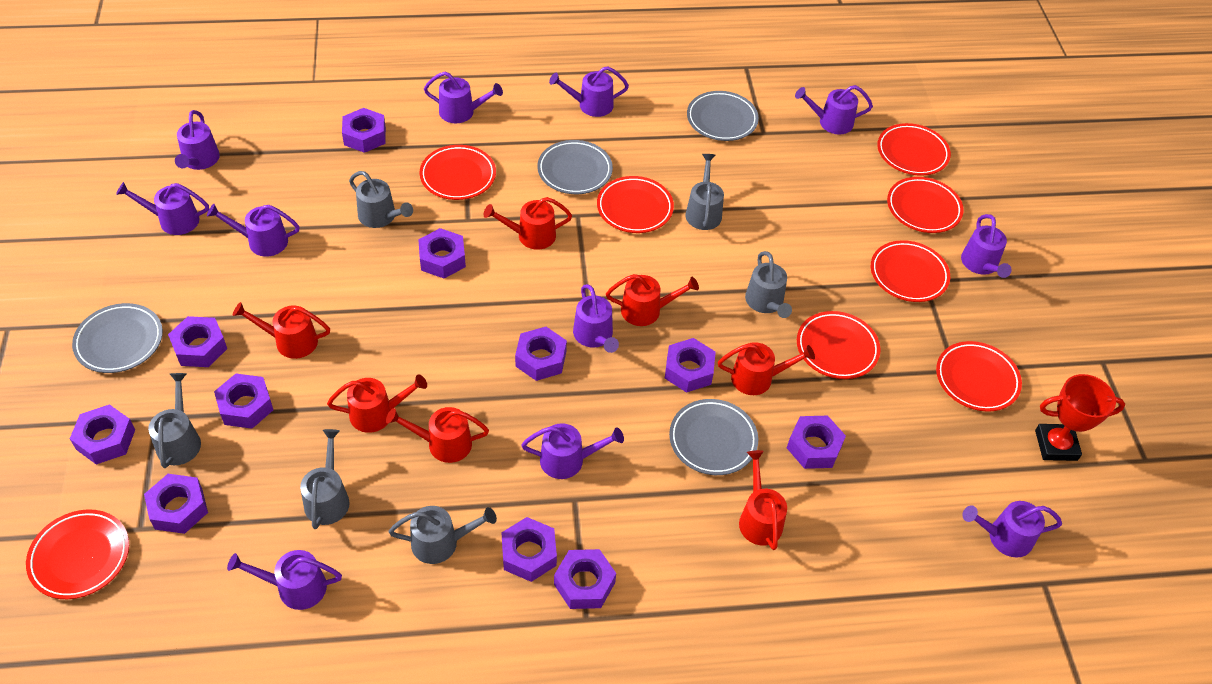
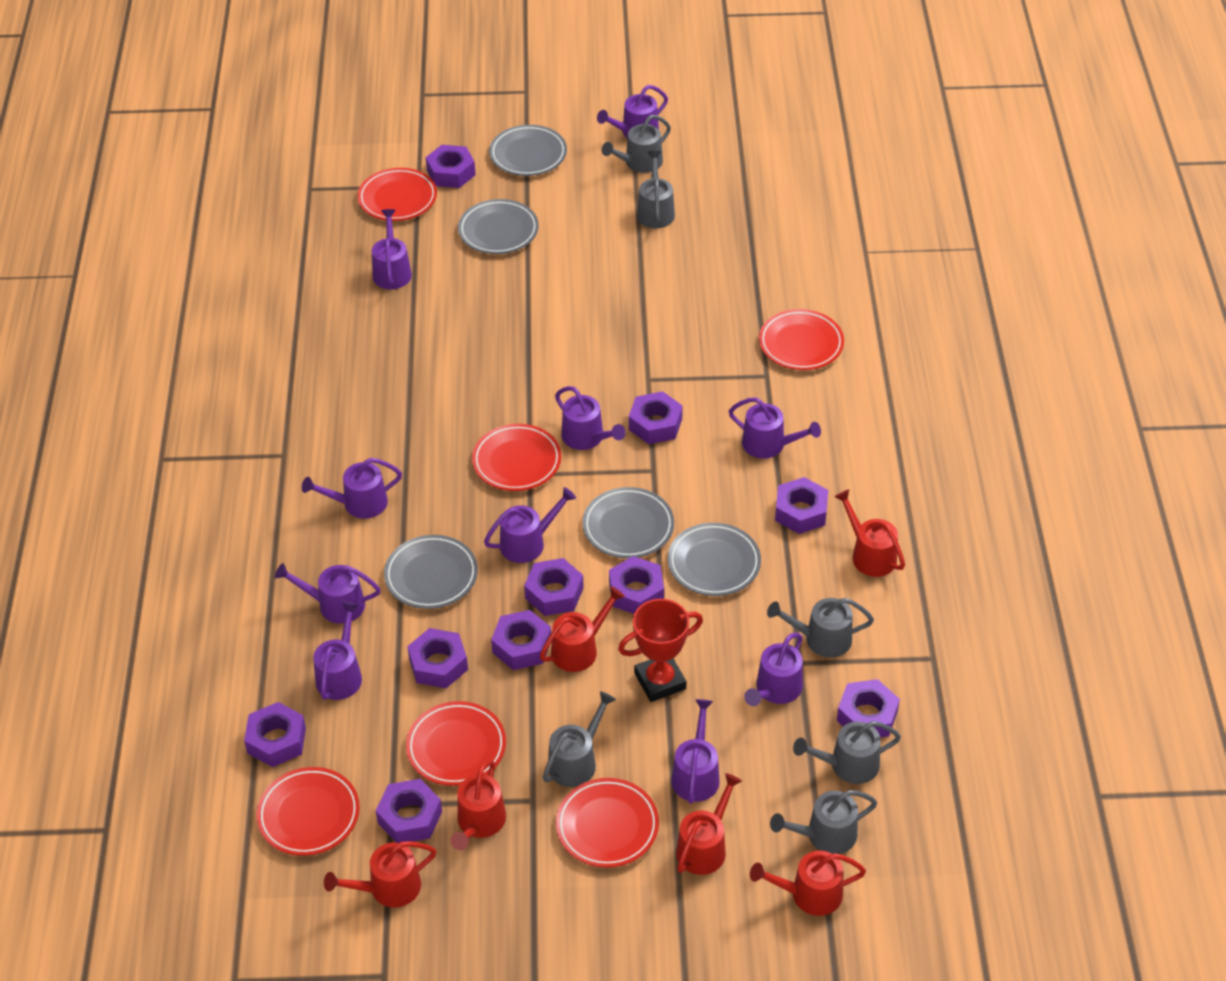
grey plate: 4 -> 5
purple nut: 11 -> 10
purple watering can: 11 -> 10
red plate: 8 -> 6
red watering can: 7 -> 6

